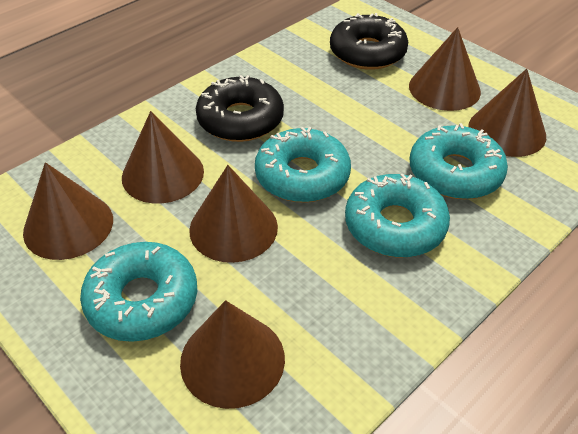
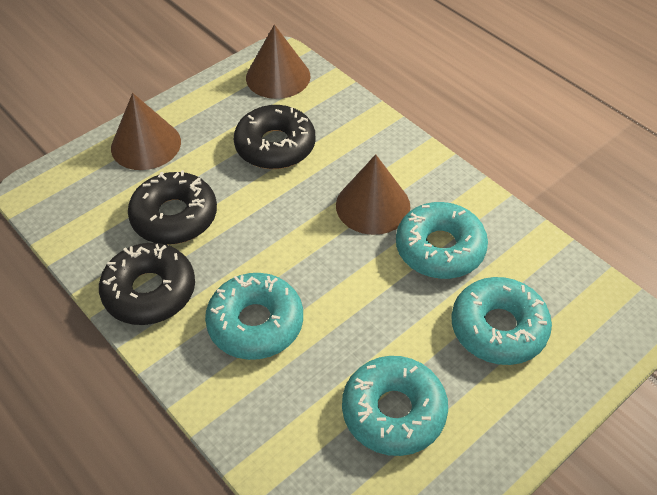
black donut: 2 -> 3
brown cone: 6 -> 3

